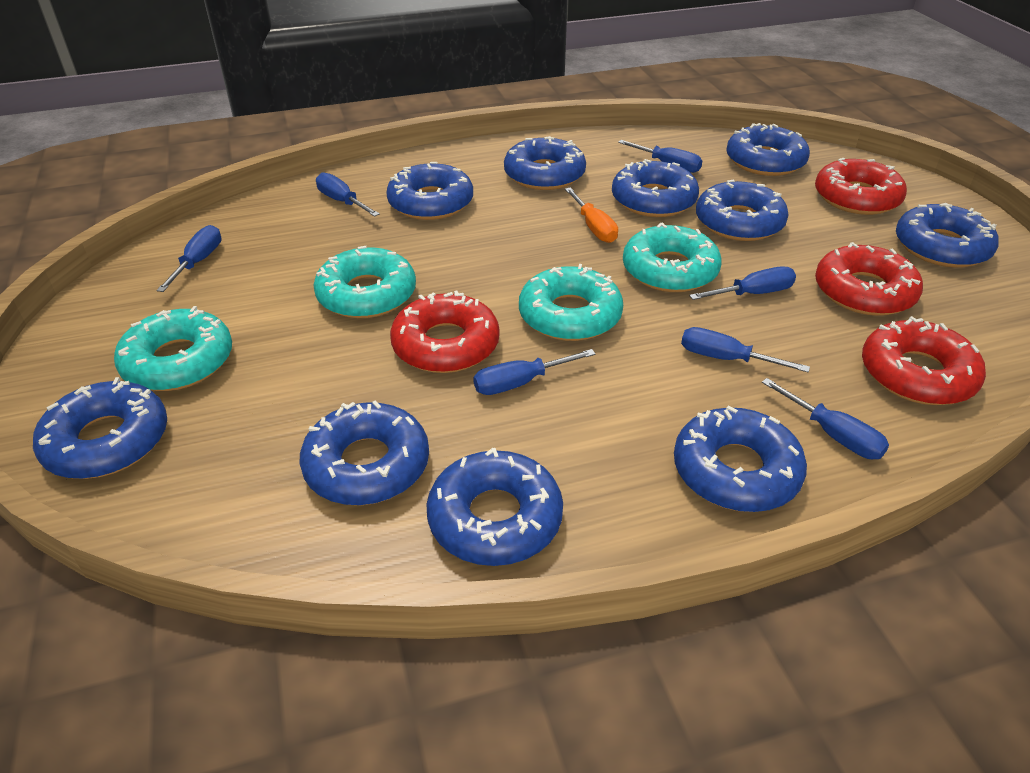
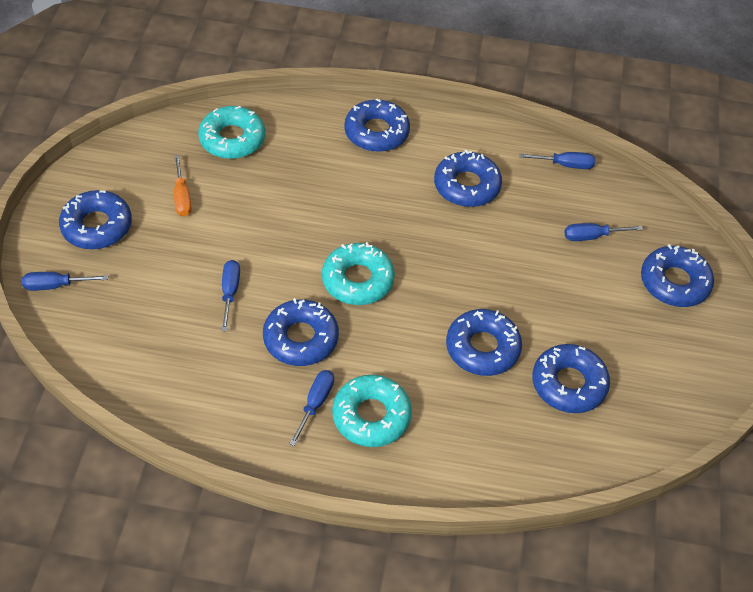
blue donut: 10 -> 7
blue screwdriver: 7 -> 5
red donut: 4 -> 0
turquoise donut: 4 -> 3

